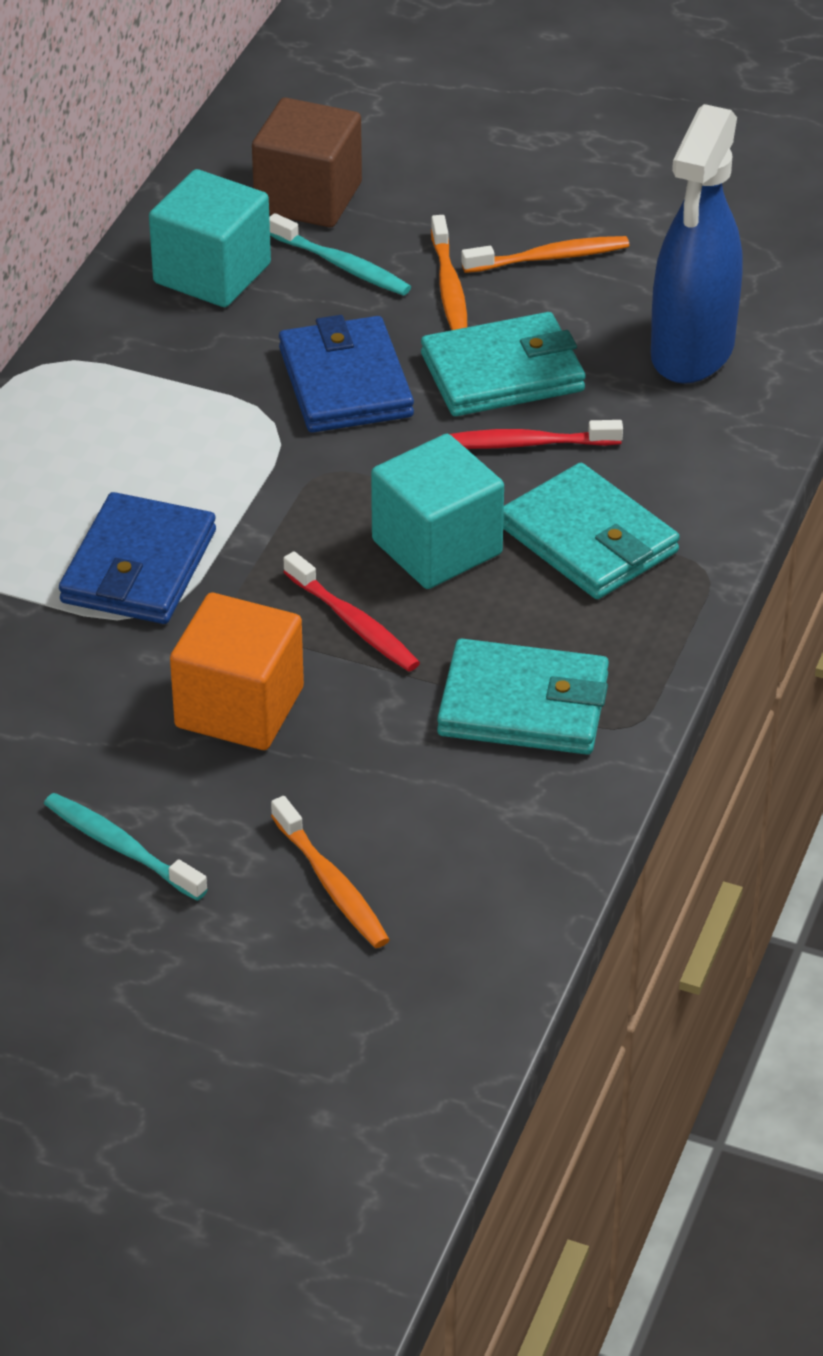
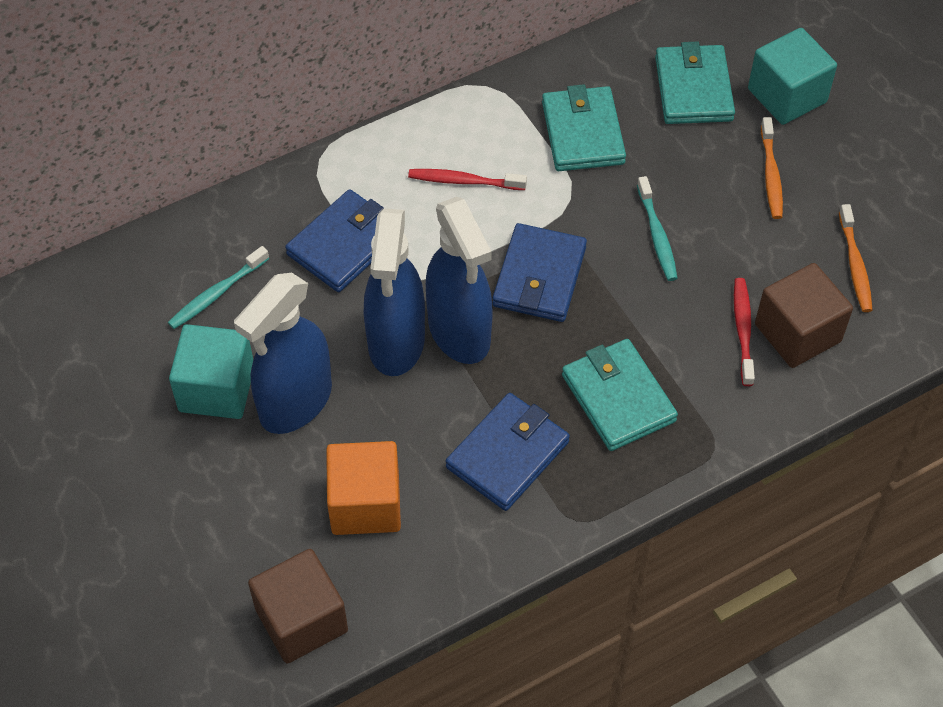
blue spray bottle: 1 -> 3
blue wallet: 2 -> 3
brown cube: 1 -> 2
orange toothbrush: 3 -> 2

